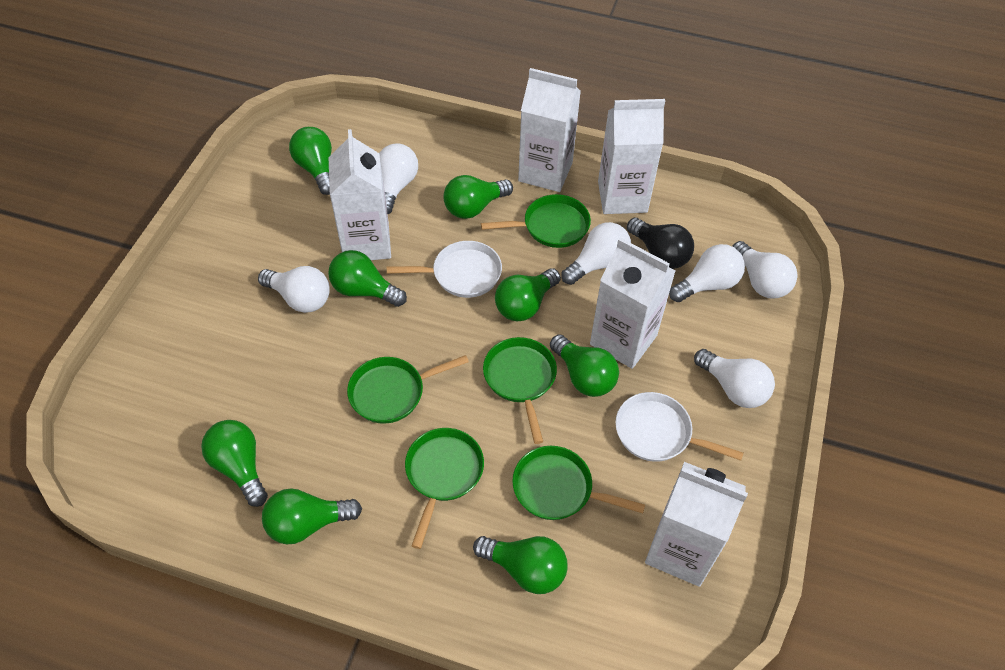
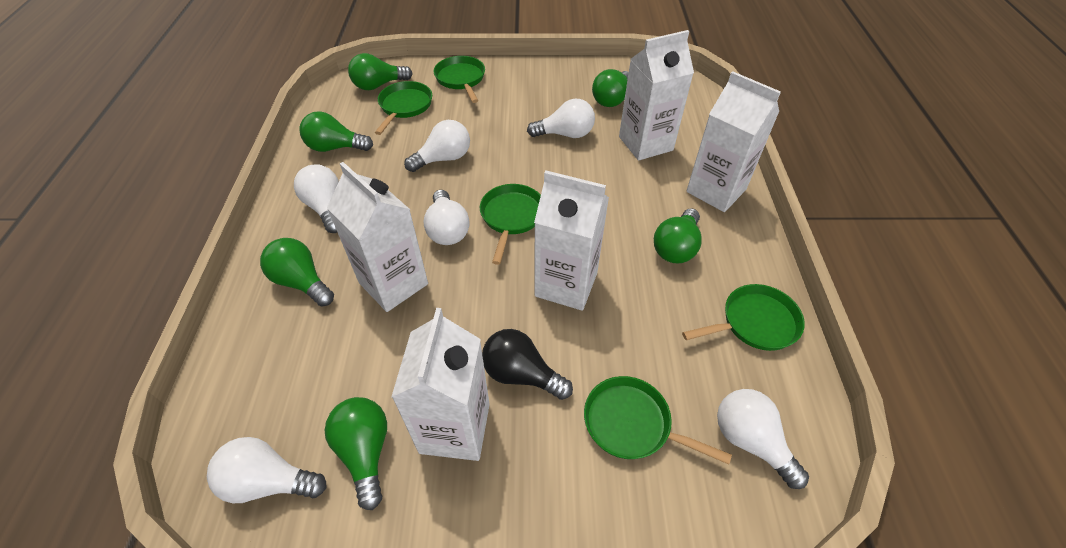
green light bulb: 8 -> 6
white pan: 2 -> 0

